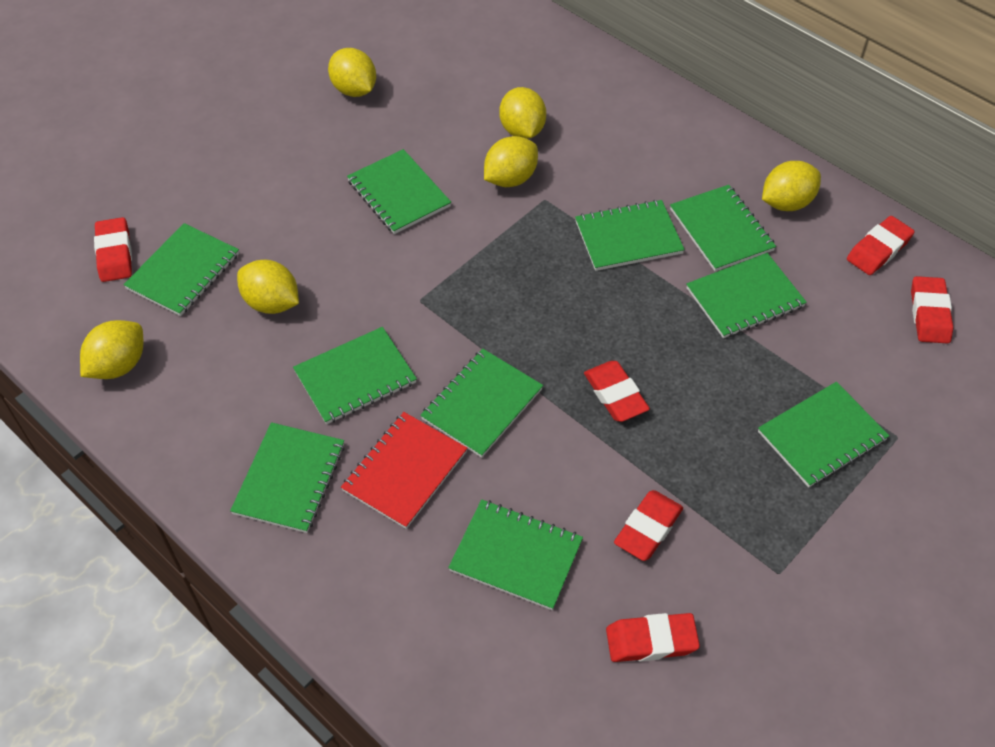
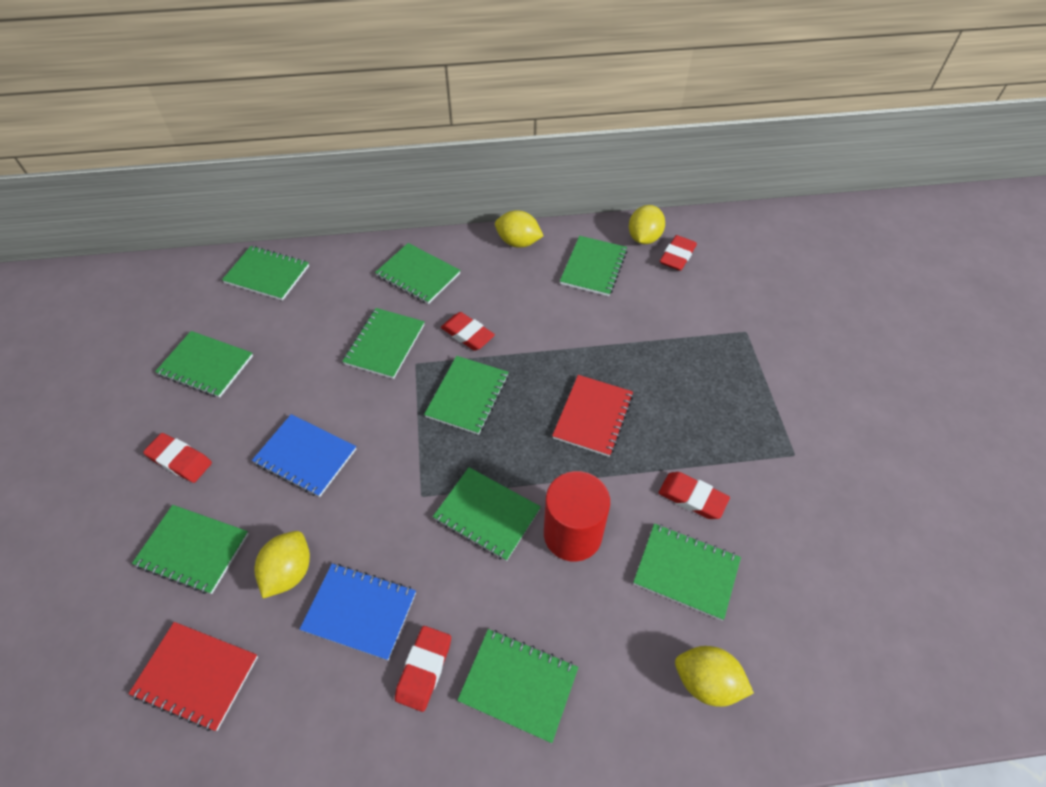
blue notebook: 0 -> 2
red cylinder: 0 -> 1
red eraser: 6 -> 5
red notebook: 1 -> 2
yellow lemon: 6 -> 4

